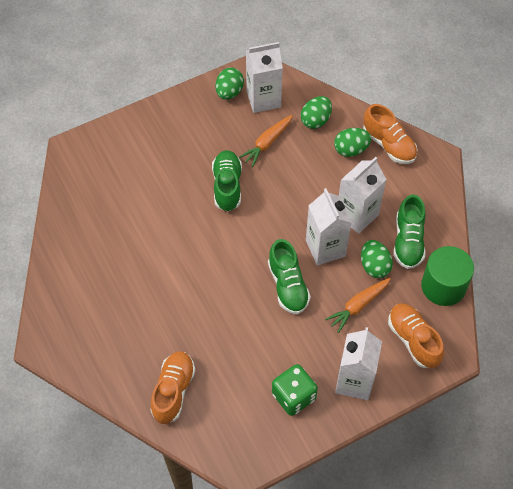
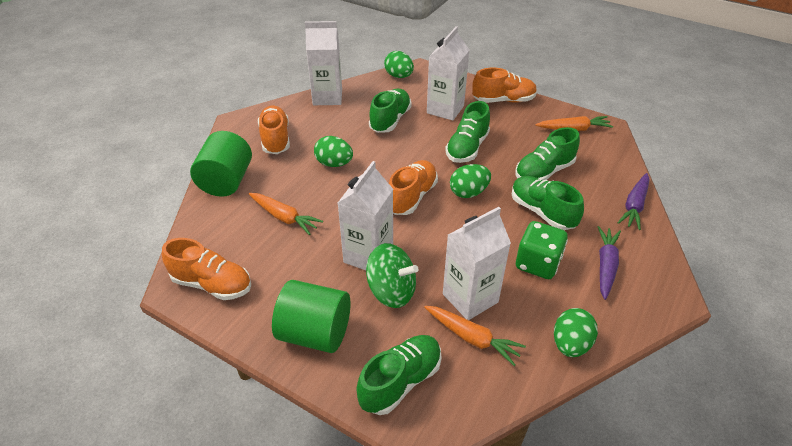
green cylinder: 1 -> 2
green shoe: 3 -> 5
green spinning top: 0 -> 1
orange carrot: 2 -> 3
orange shoe: 3 -> 4
purple carrot: 0 -> 2

